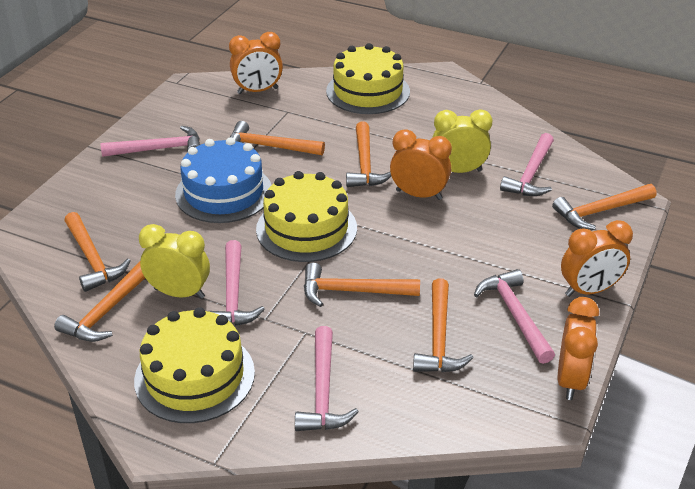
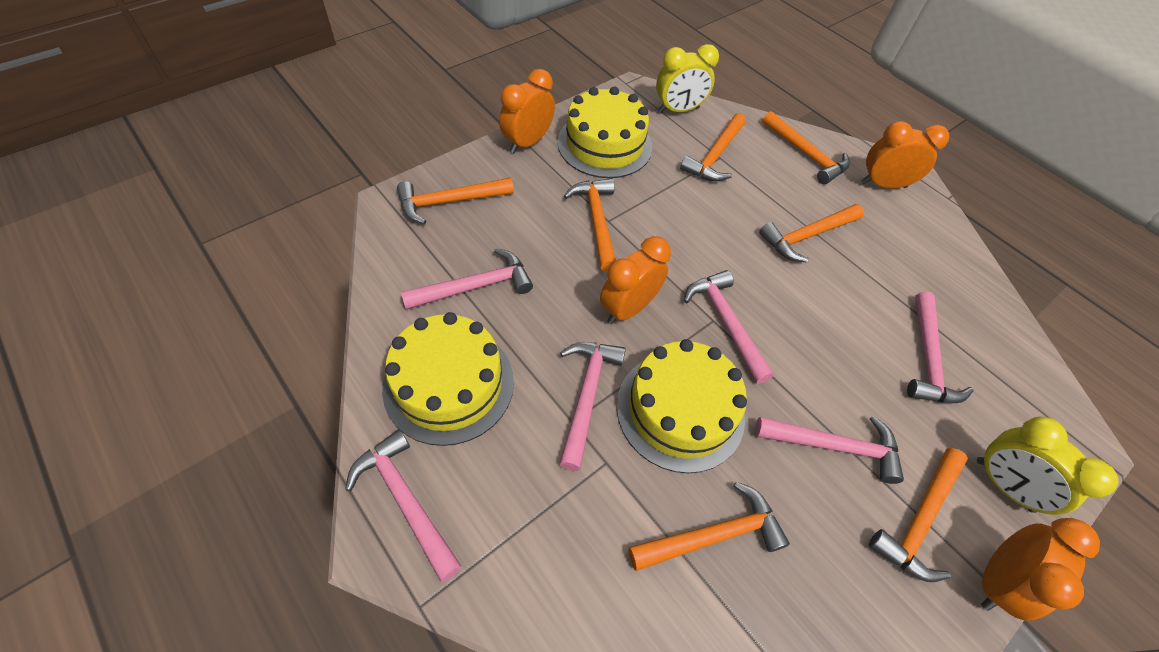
blue cake: 1 -> 0
pink hammer: 5 -> 6

